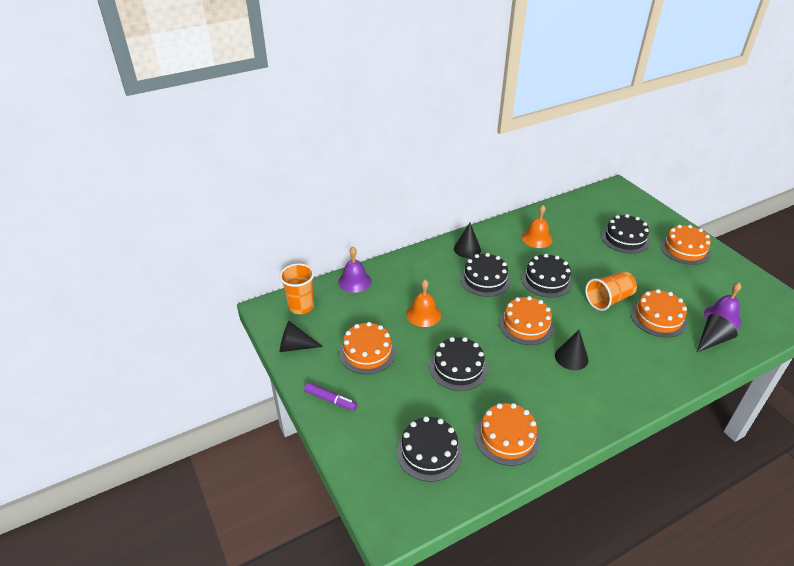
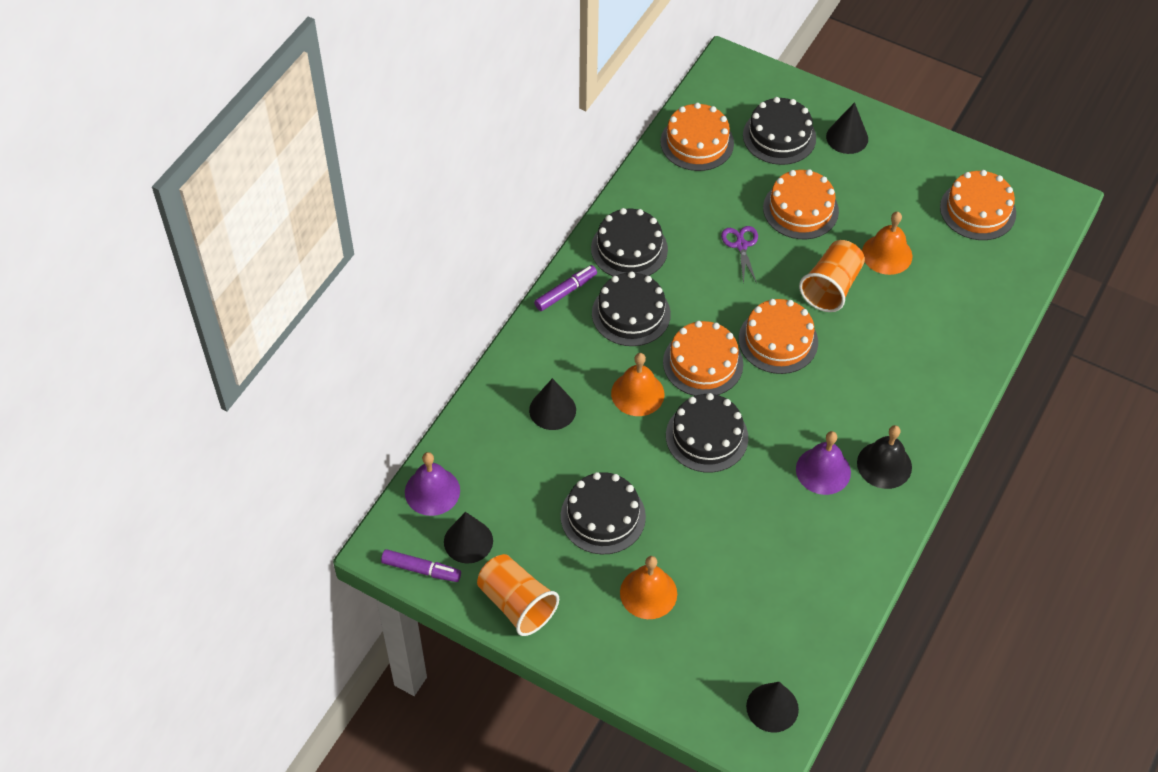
black bell: 0 -> 1
orange bell: 2 -> 3
purple marker: 1 -> 2
purple scissors: 0 -> 1

